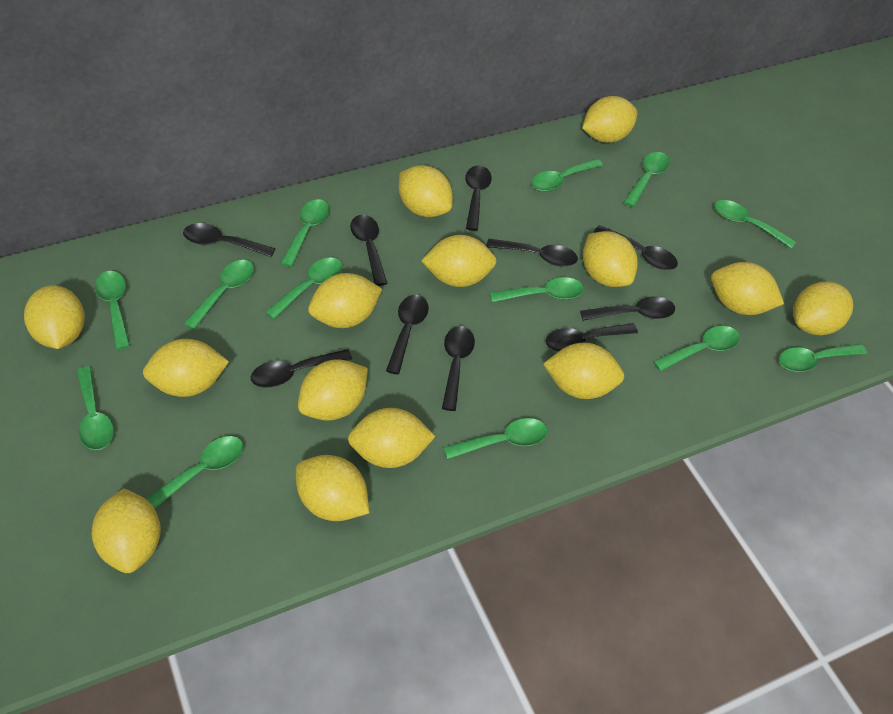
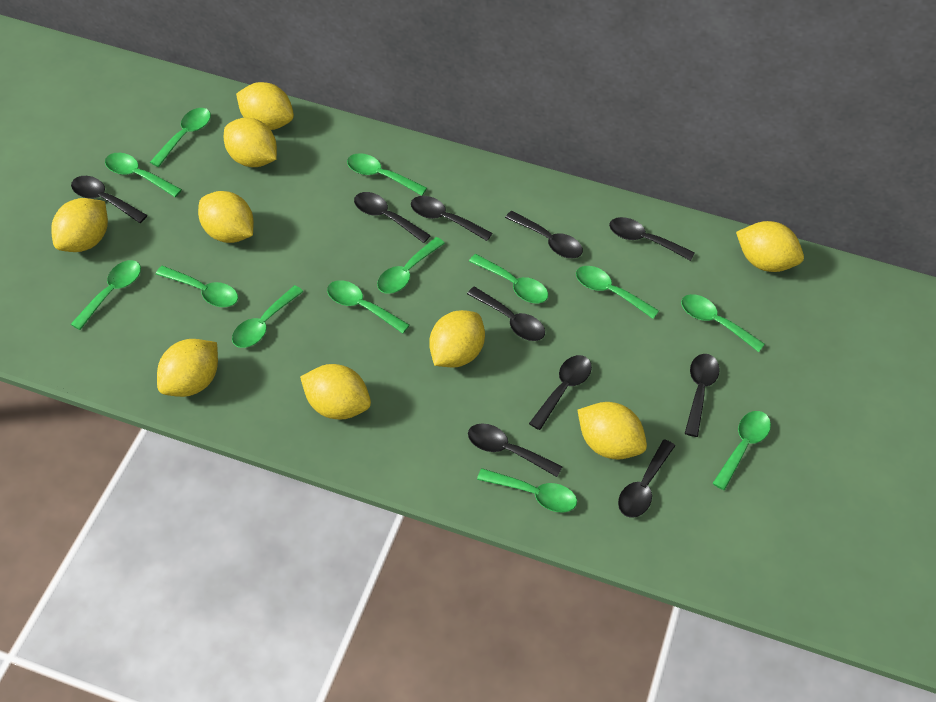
yellow lemon: 14 -> 9

